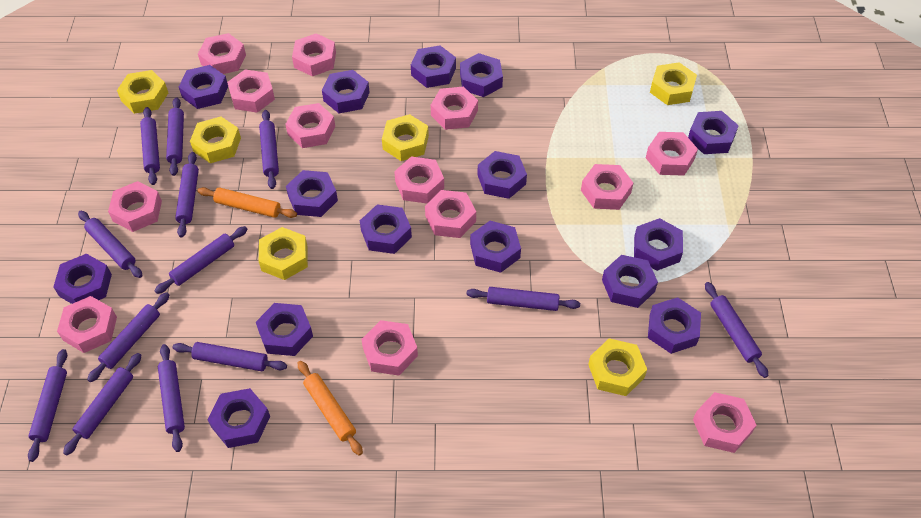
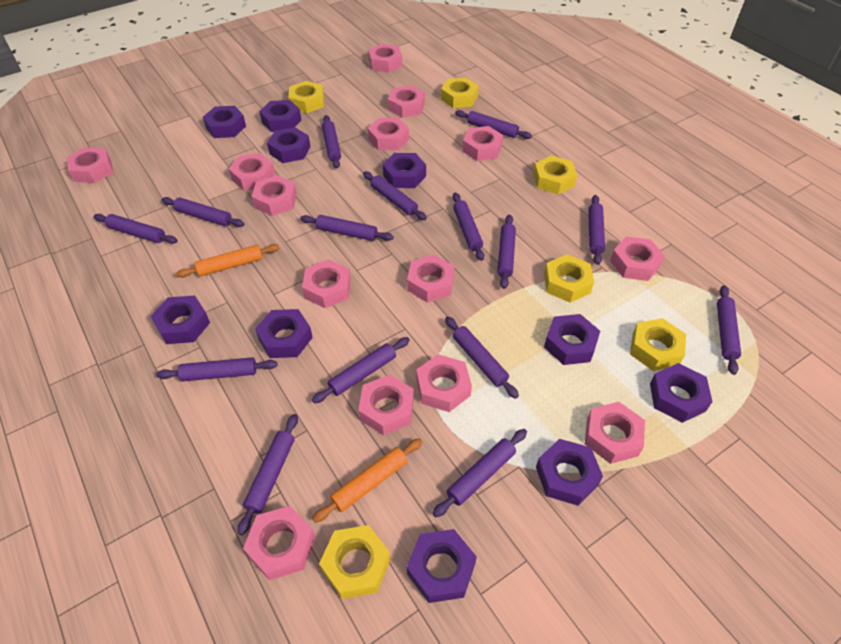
pink nut: 13 -> 14
purple nut: 15 -> 10
purple rolling pin: 13 -> 15

